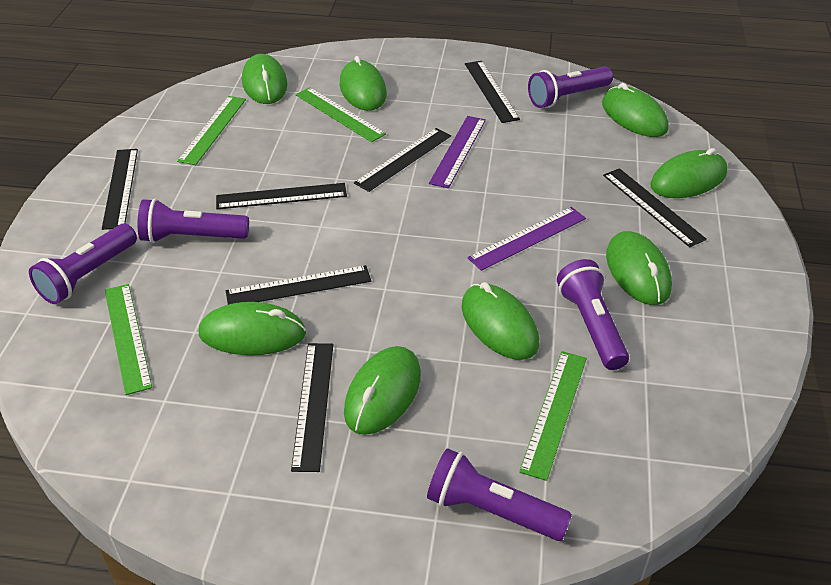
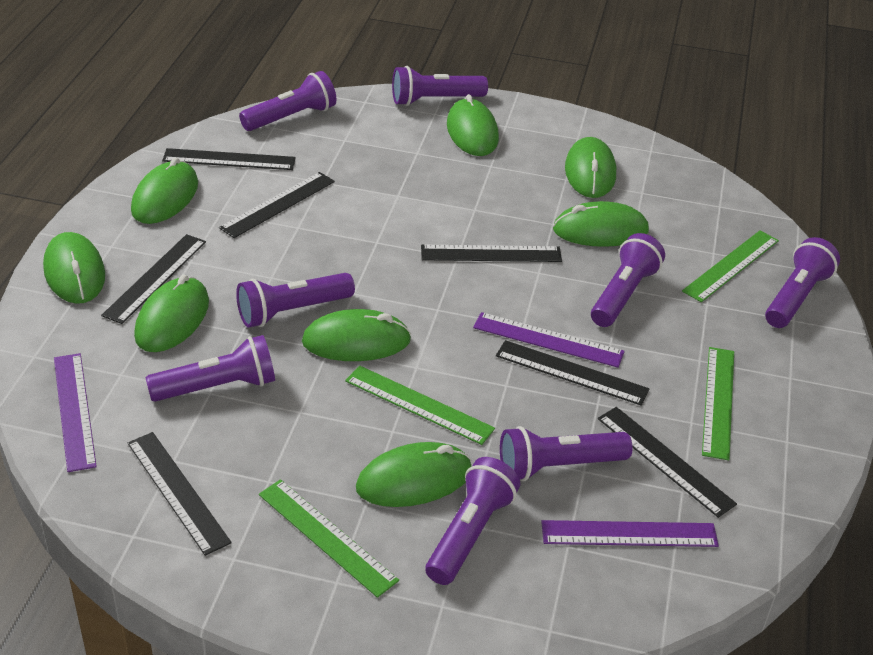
purple flashlight: 5 -> 8
purple ruler: 2 -> 3

